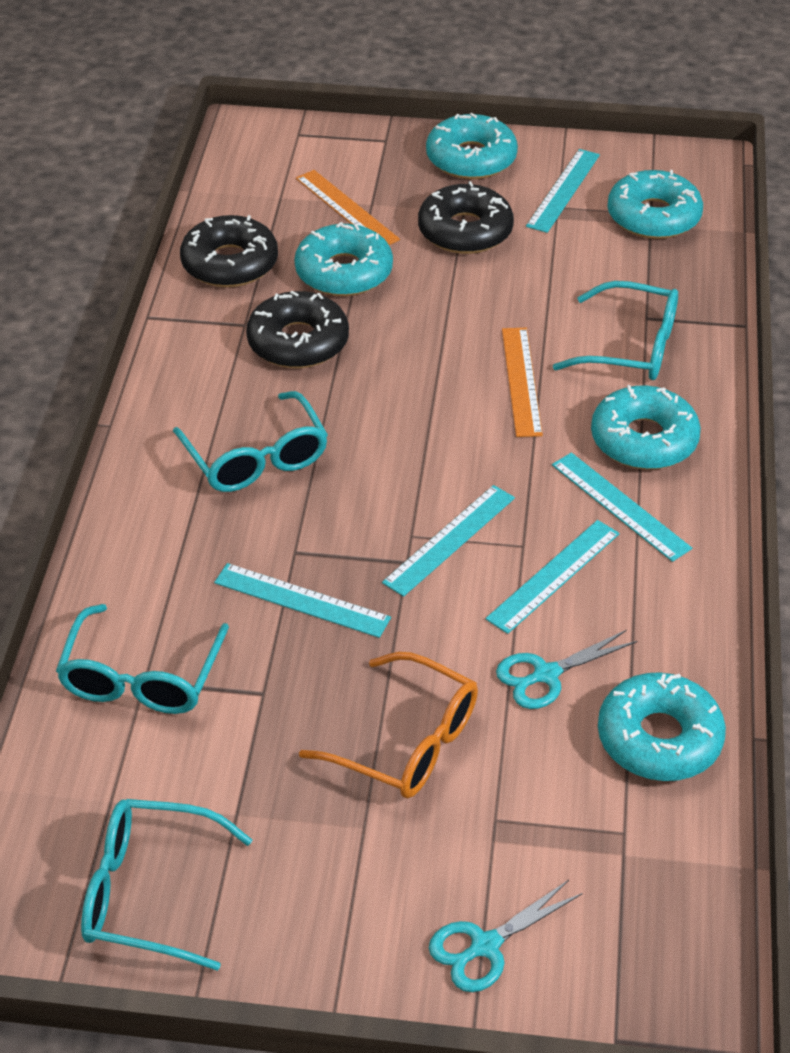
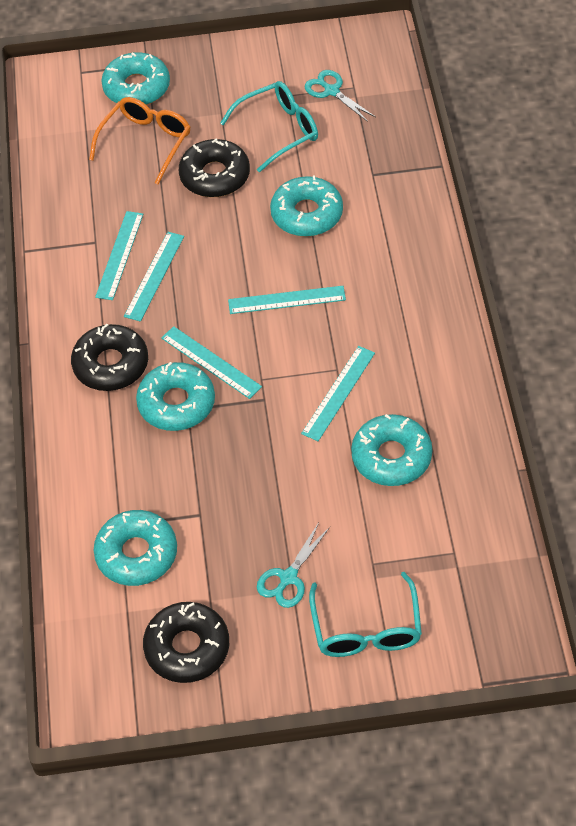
orange ruler: 2 -> 0
turquoise glasses: 4 -> 2

